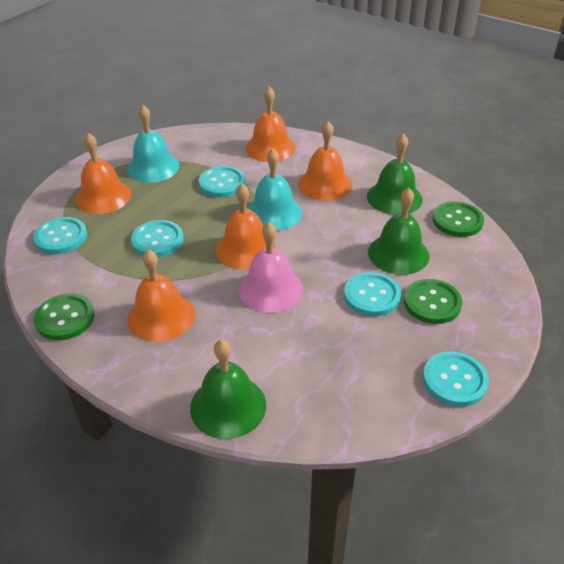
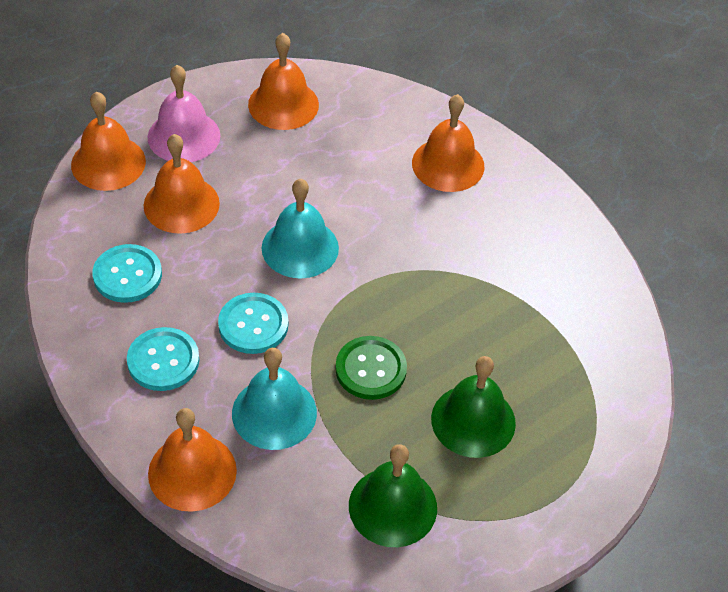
green bell: 3 -> 2
green button: 3 -> 1
turquoise button: 5 -> 3

